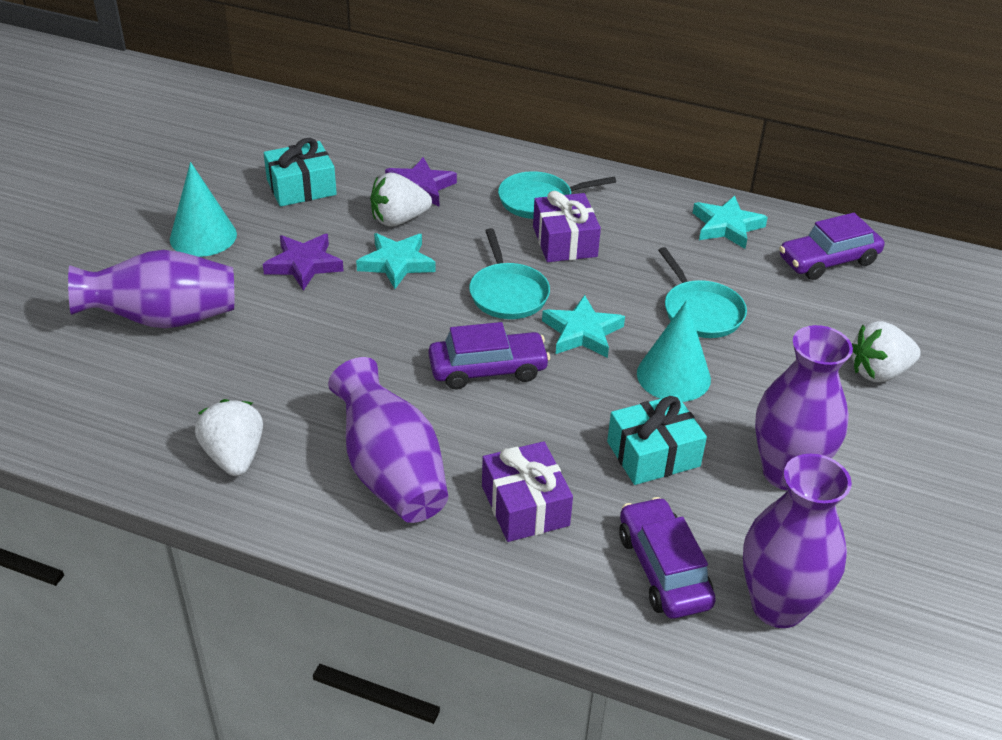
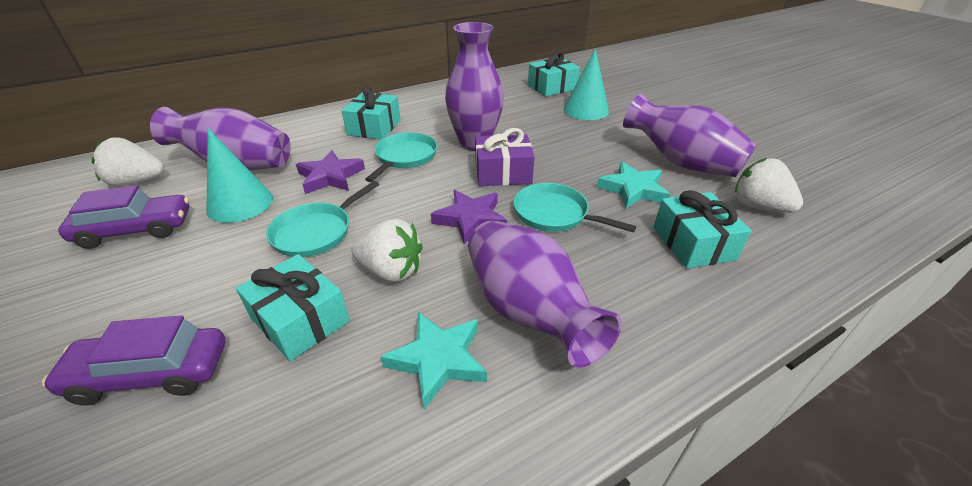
purple car: 3 -> 2
purple gift: 2 -> 1
turquoise gift: 2 -> 4
turquoise star: 3 -> 2

